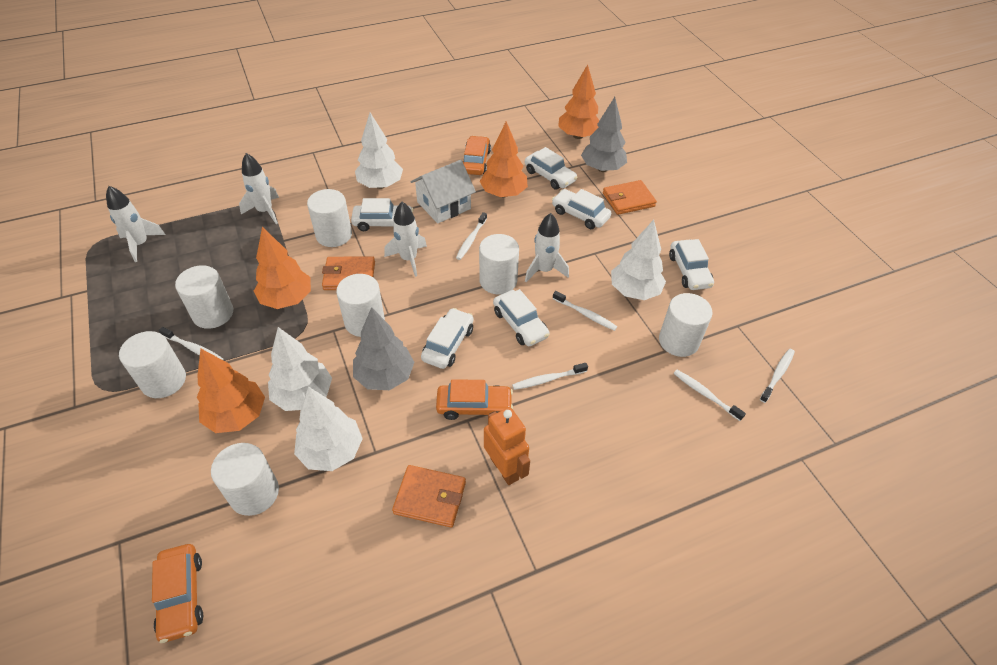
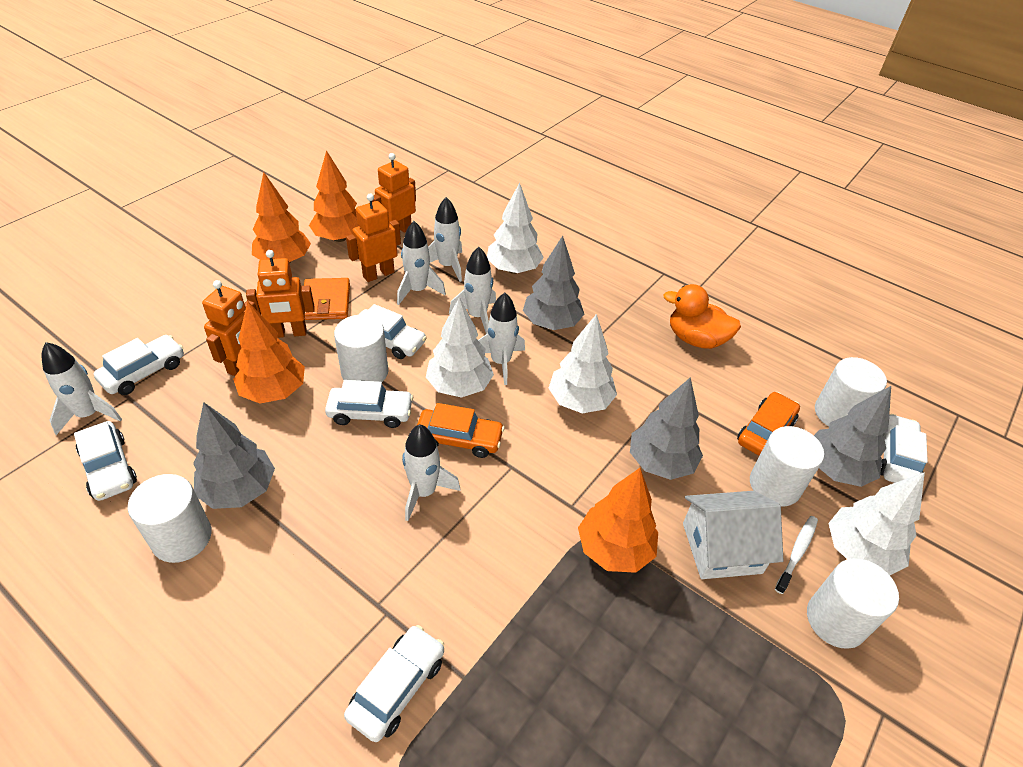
grey tree: 2 -> 4
orange car: 3 -> 2
orange duck: 0 -> 1
orange robot: 1 -> 4
orange wallet: 3 -> 1
white cylinder: 7 -> 5
white rocket: 4 -> 6
white toothbrush: 6 -> 1

